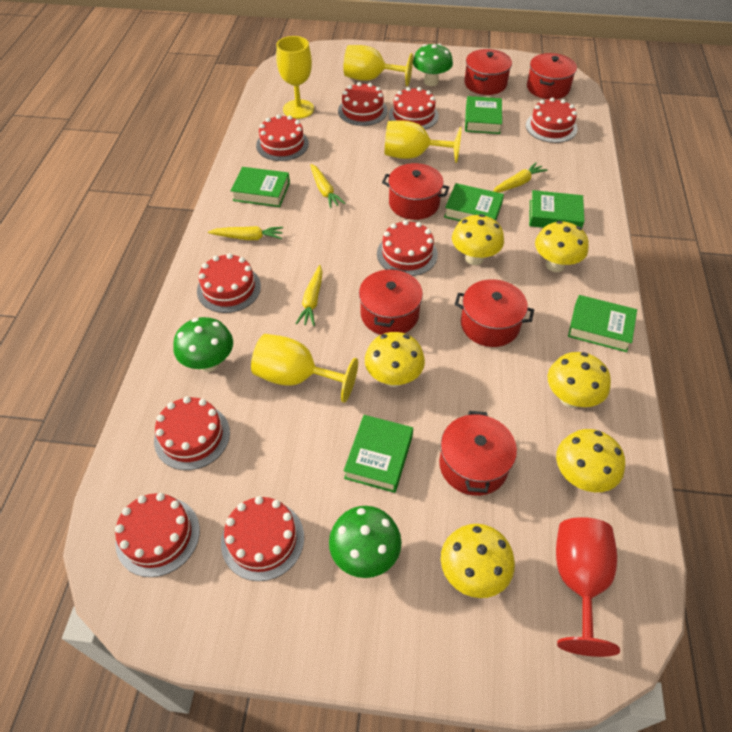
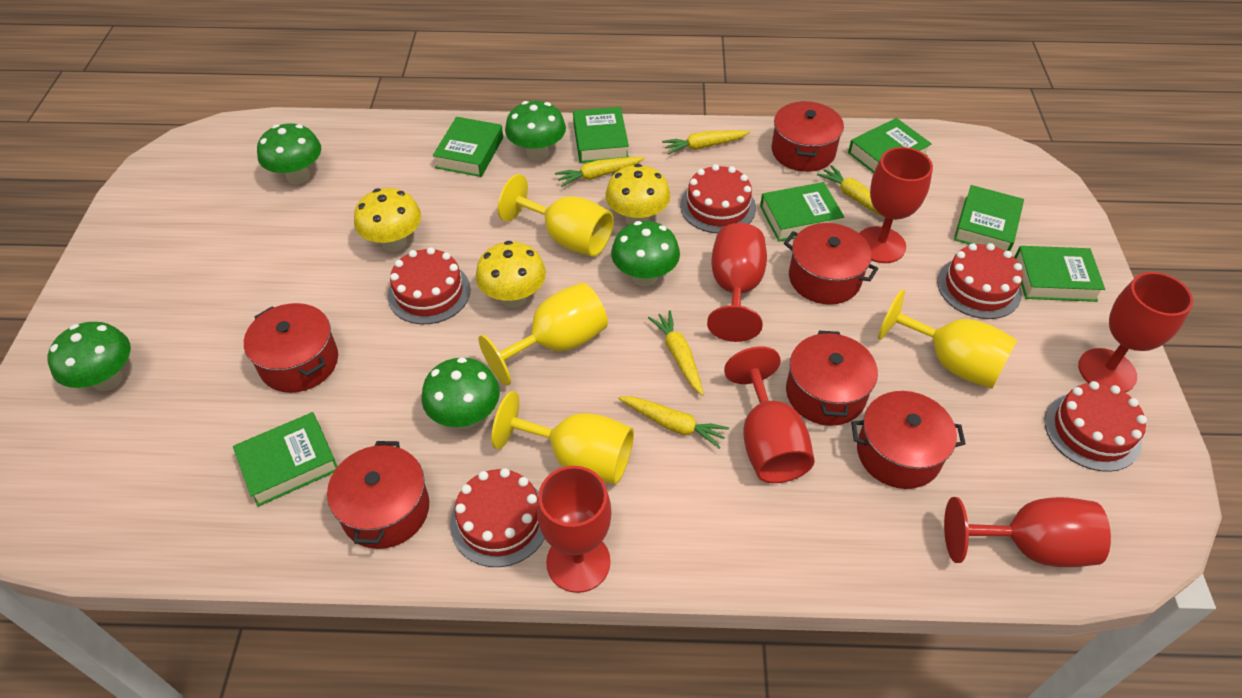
green book: 6 -> 7
green mushroom: 3 -> 5
red cake: 9 -> 5
red goblet: 1 -> 6
yellow carrot: 4 -> 5
yellow mushroom: 6 -> 3

